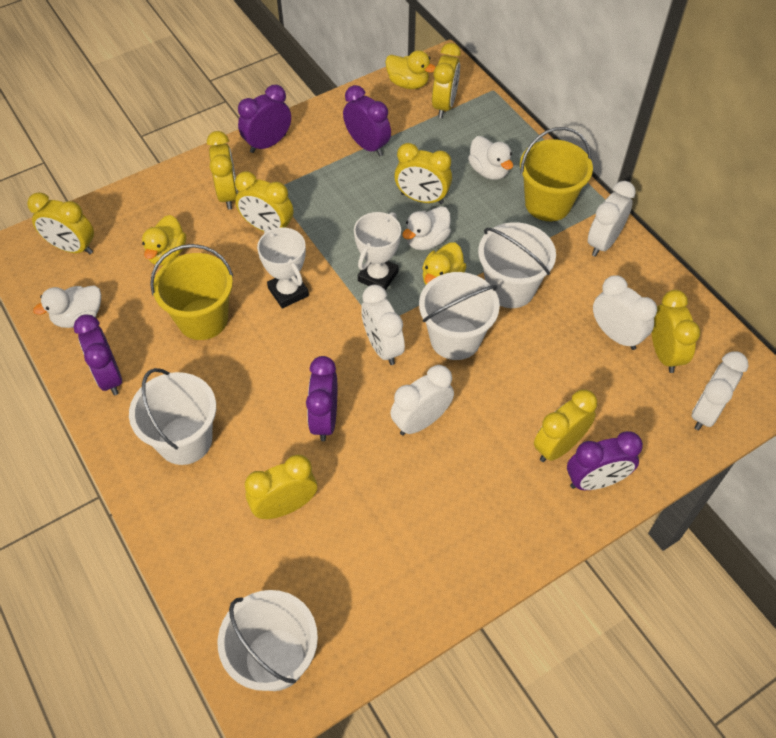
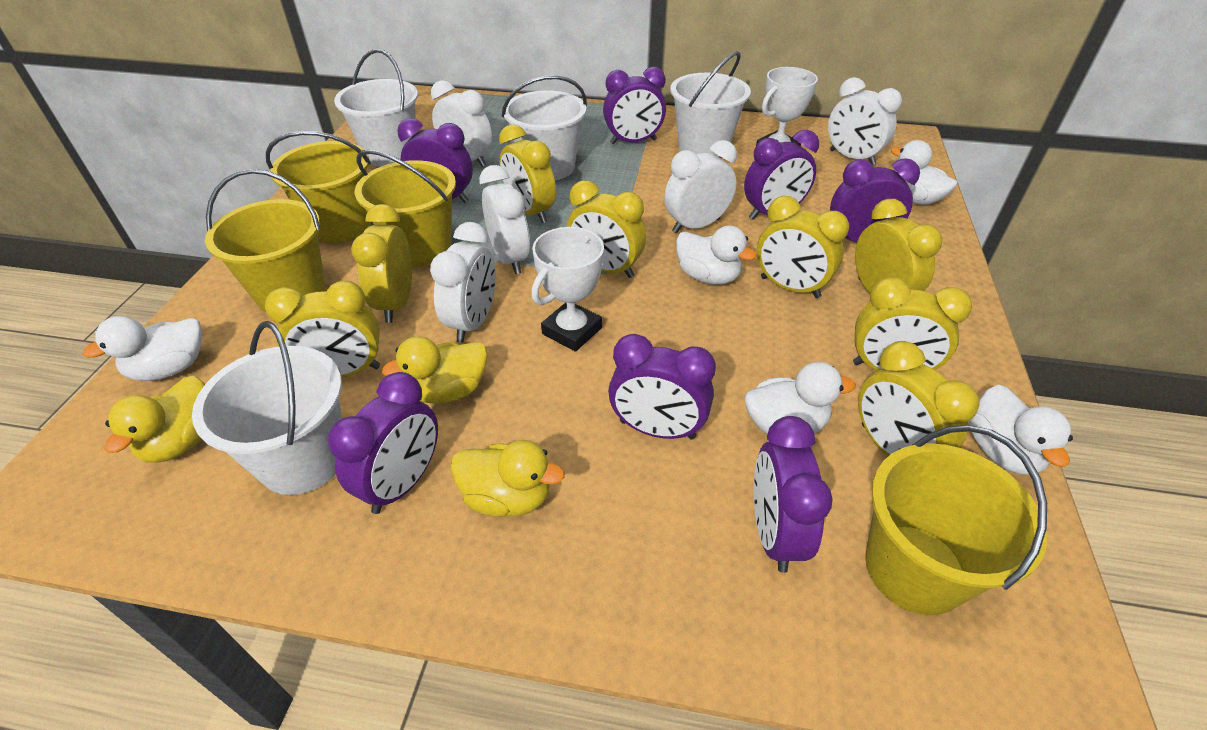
purple clock: 5 -> 7
white duck: 3 -> 5
yellow bucket: 2 -> 4

